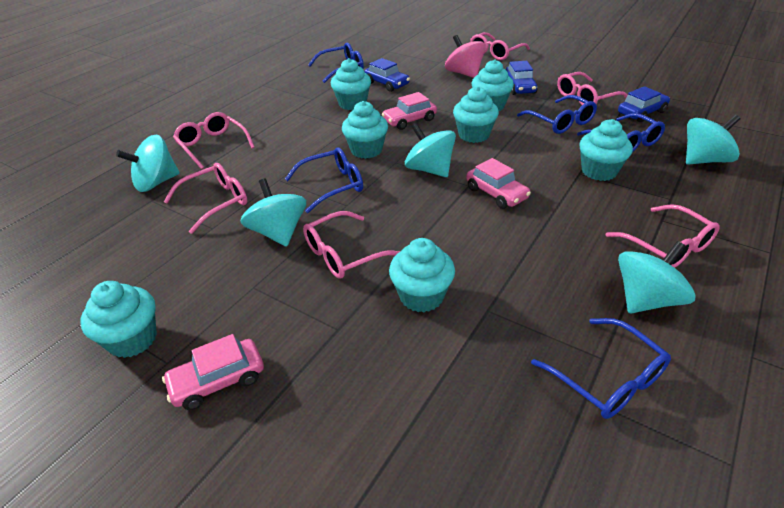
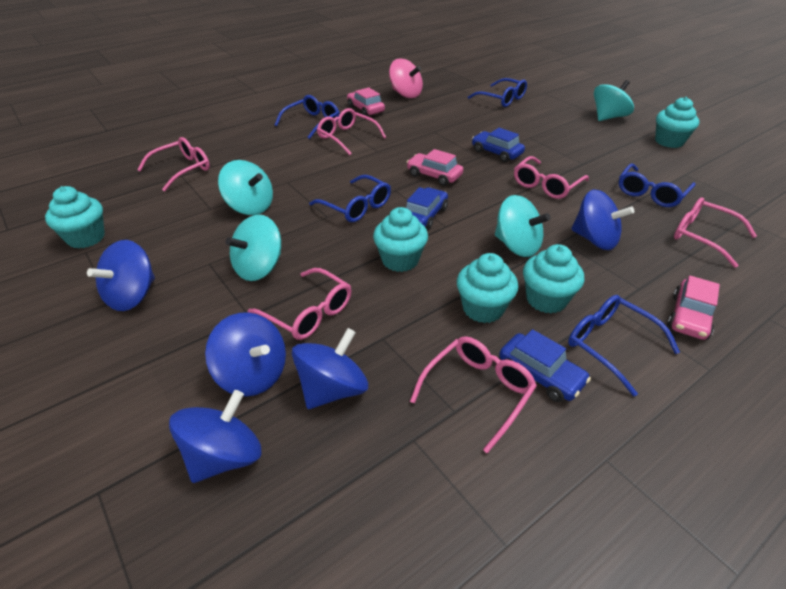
blue spinning top: 0 -> 5
turquoise cupcake: 7 -> 5
turquoise spinning top: 5 -> 4

